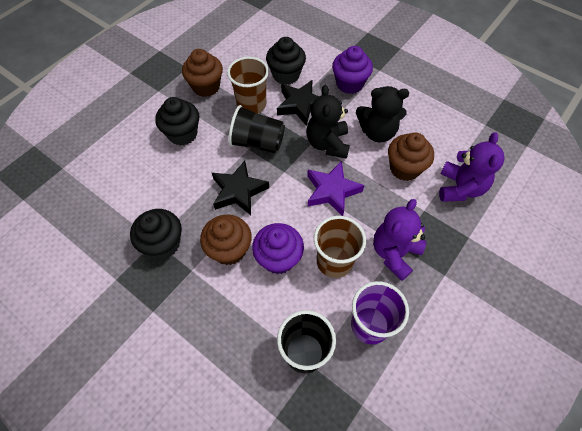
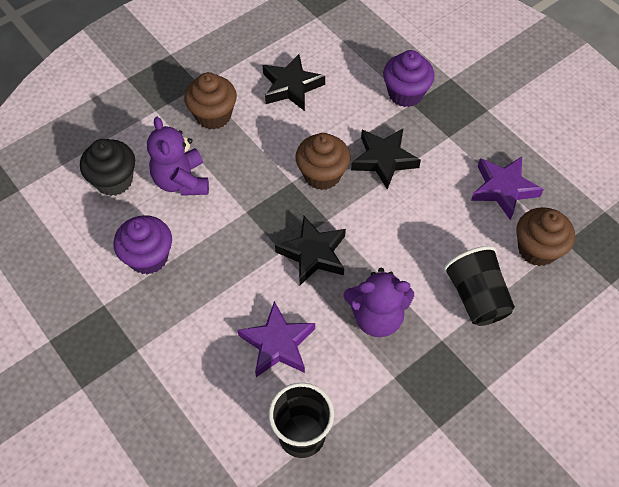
black cupcake: 3 -> 1
black star: 2 -> 3
black teddy bear: 2 -> 0
brown cup: 2 -> 0
purple cup: 1 -> 0
purple star: 1 -> 2

